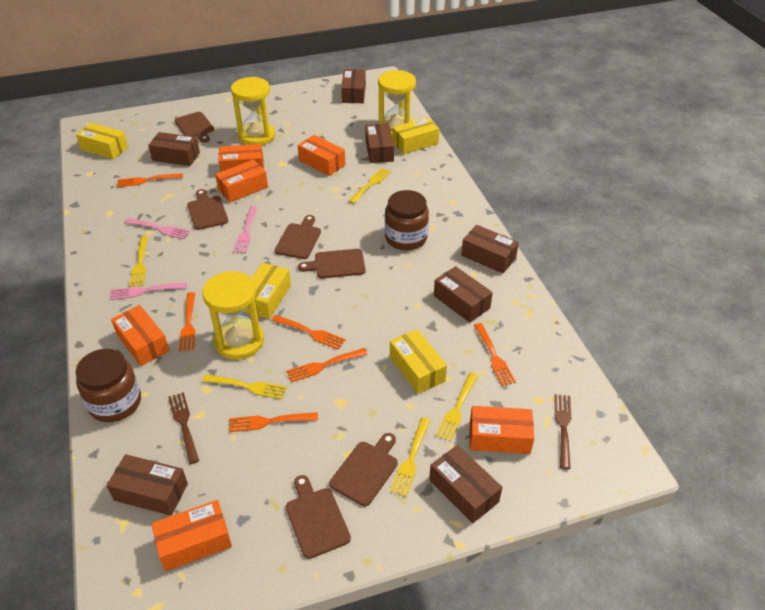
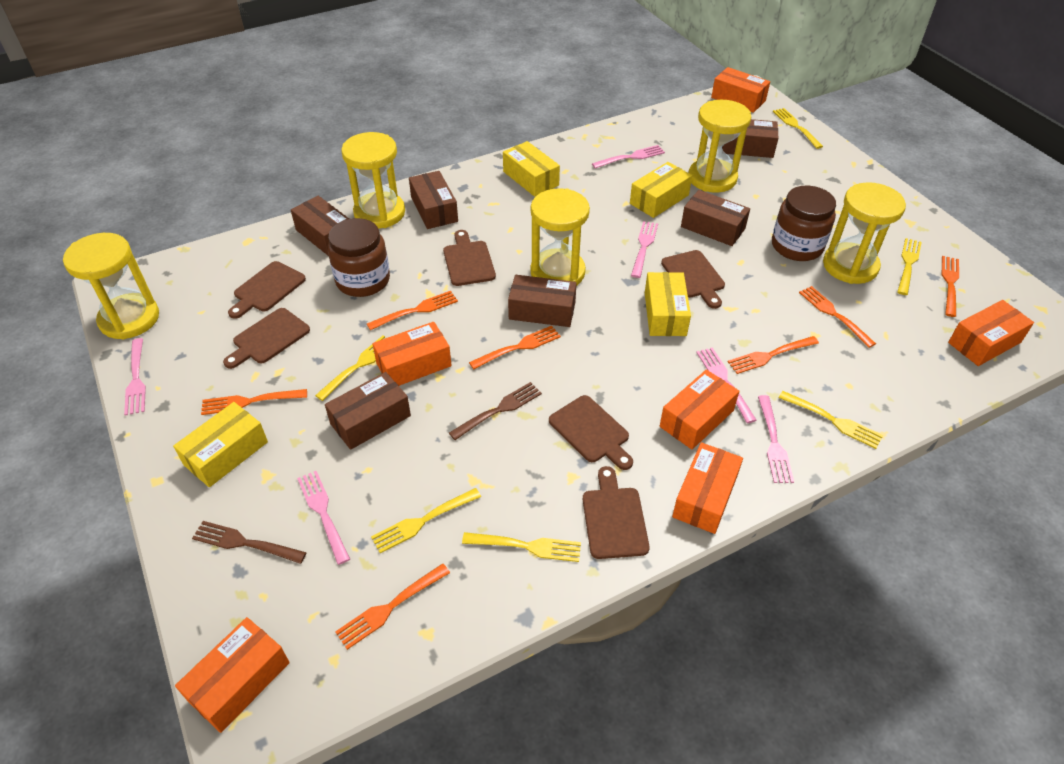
brown box: 7 -> 6
orange fork: 6 -> 7
pink fork: 3 -> 6
yellow fork: 5 -> 6
yellow hourglass: 3 -> 5

